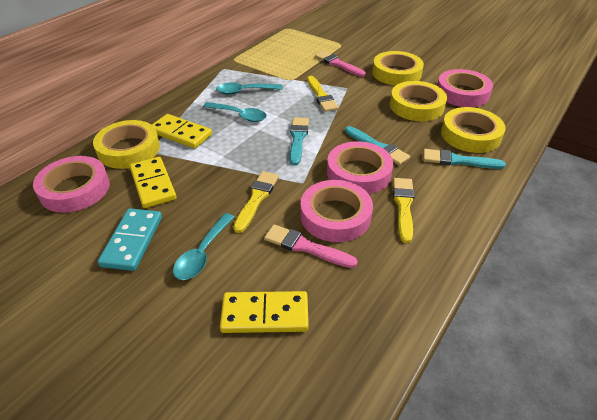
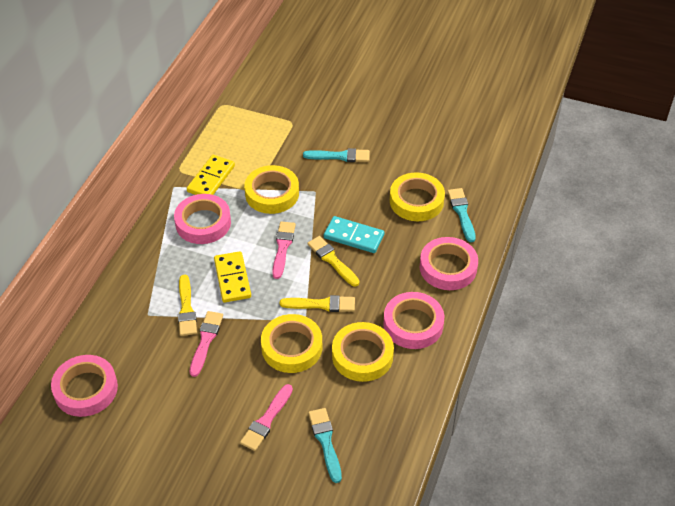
pink brush: 2 -> 3
turquoise spoon: 3 -> 0
yellow domino: 3 -> 2

